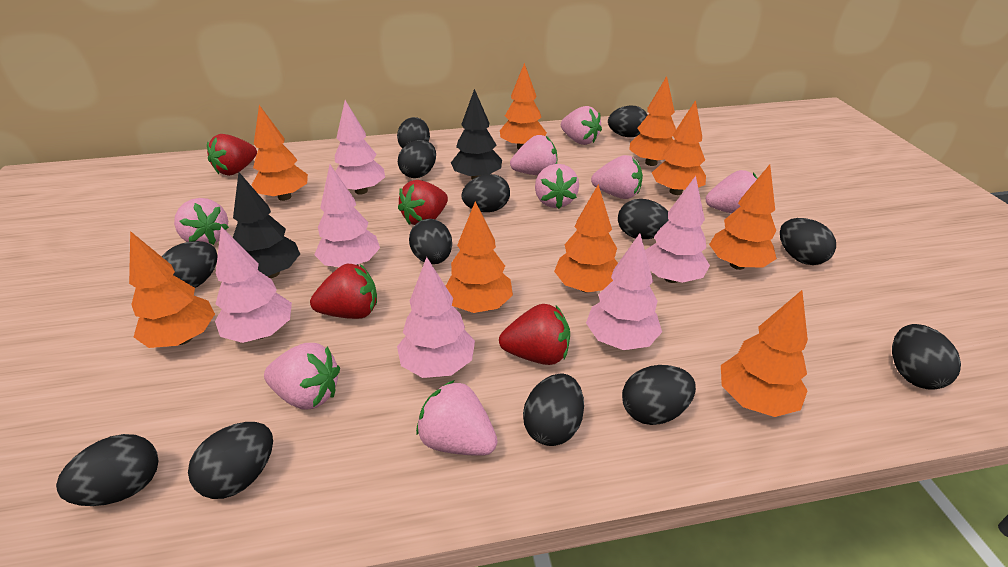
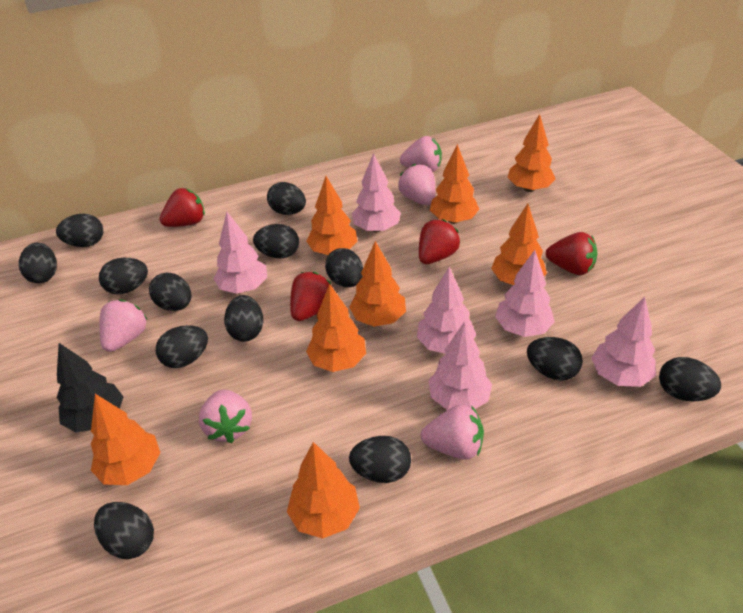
black tree: 2 -> 1
orange tree: 9 -> 8
pink strawberry: 8 -> 5

